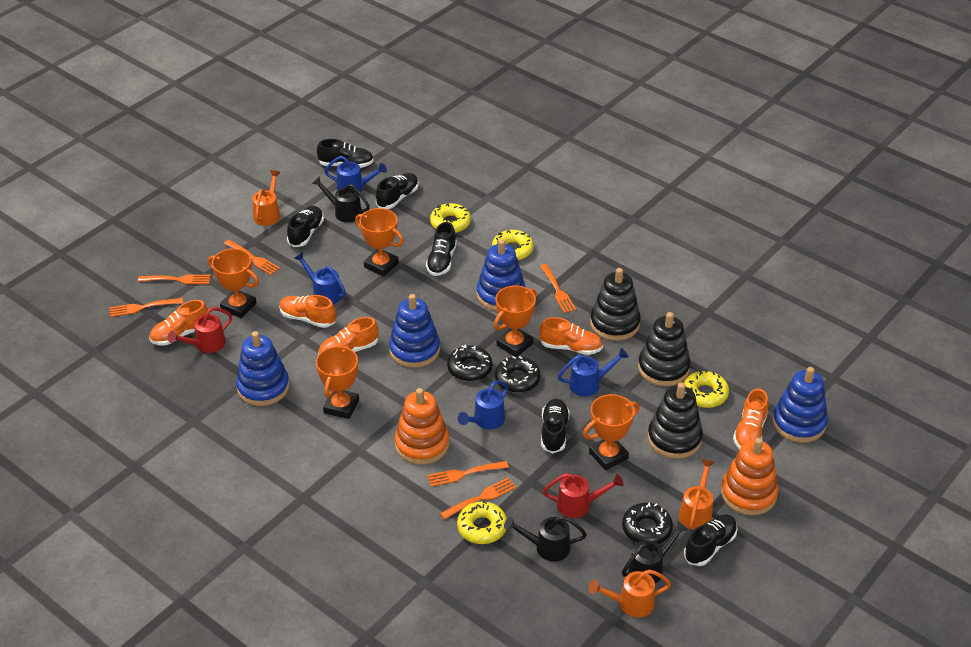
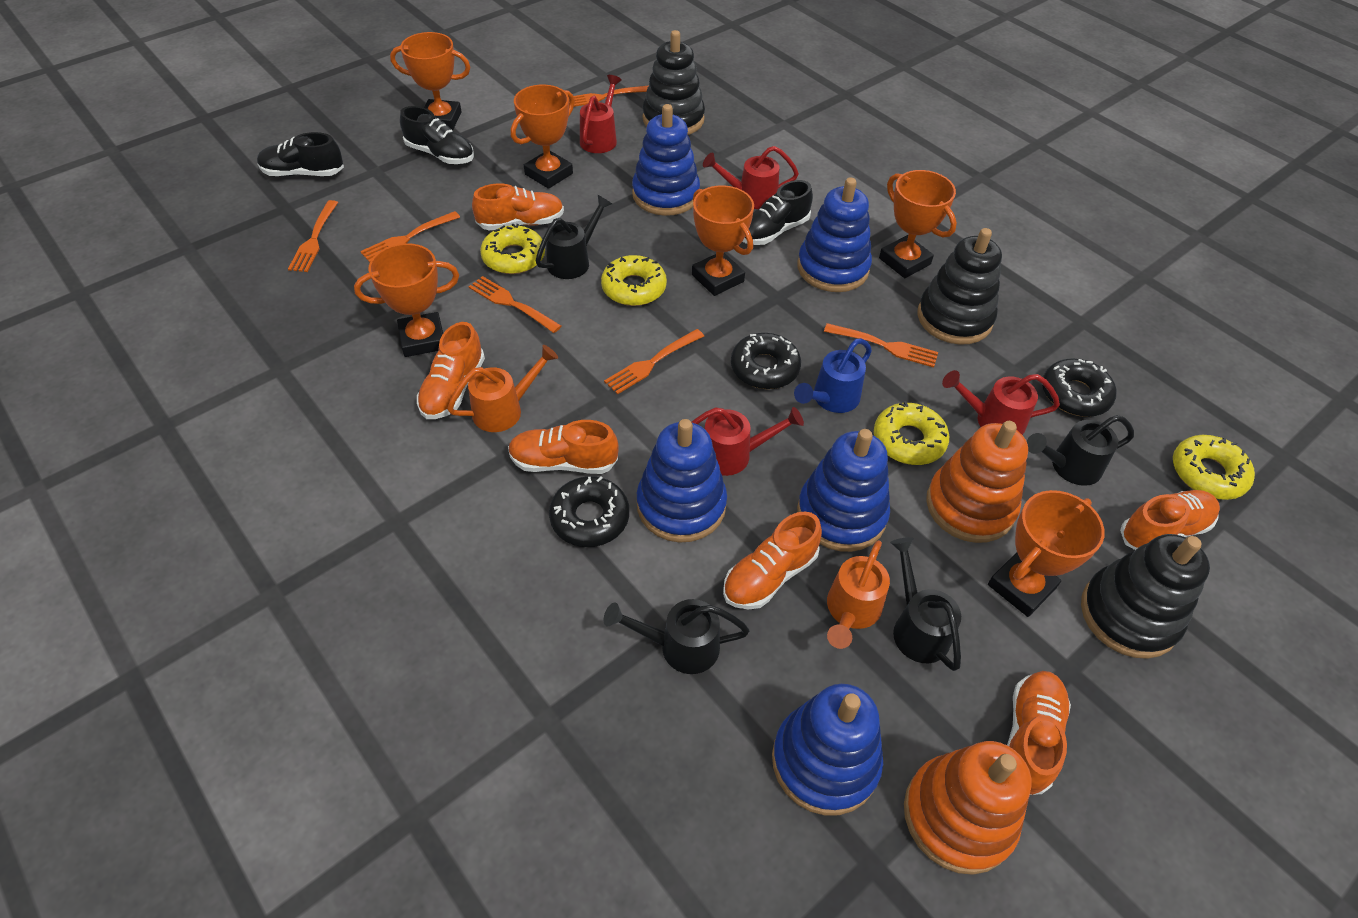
black shoe: 6 -> 3
black watering can: 3 -> 4
blue stacking toy: 4 -> 5
blue watering can: 4 -> 1
orange shoe: 5 -> 6
orange trophy: 5 -> 6
orange watering can: 3 -> 2
red watering can: 2 -> 4

